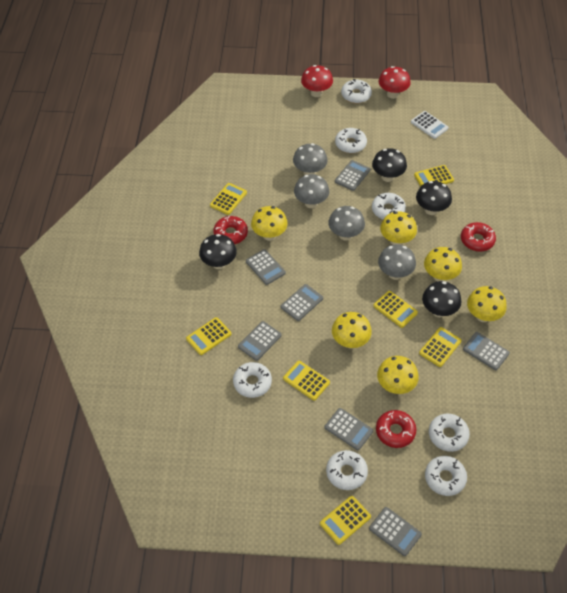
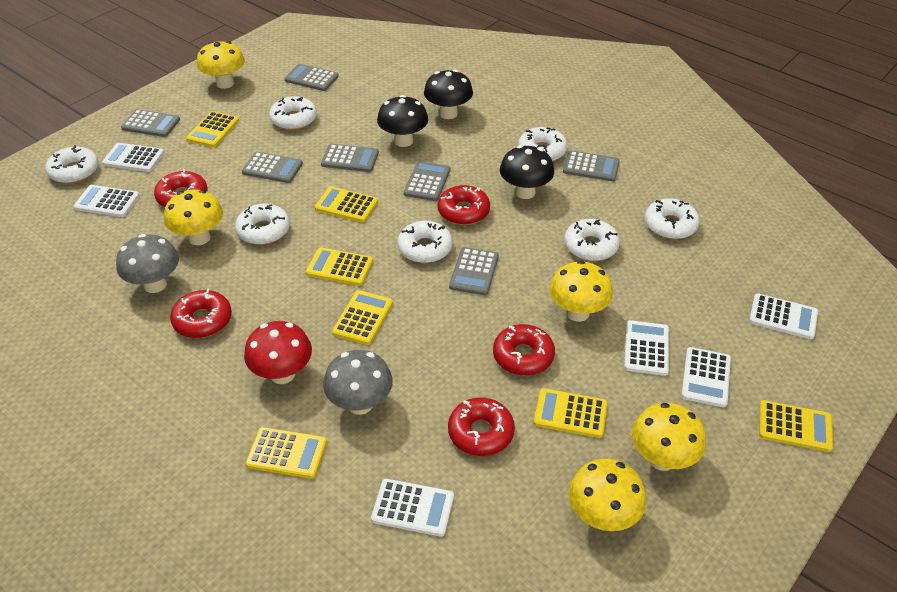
black mushroom: 4 -> 3
grey mushroom: 4 -> 2
red donut: 3 -> 5
red mushroom: 2 -> 1
white calculator: 1 -> 6
yellow mushroom: 6 -> 5

